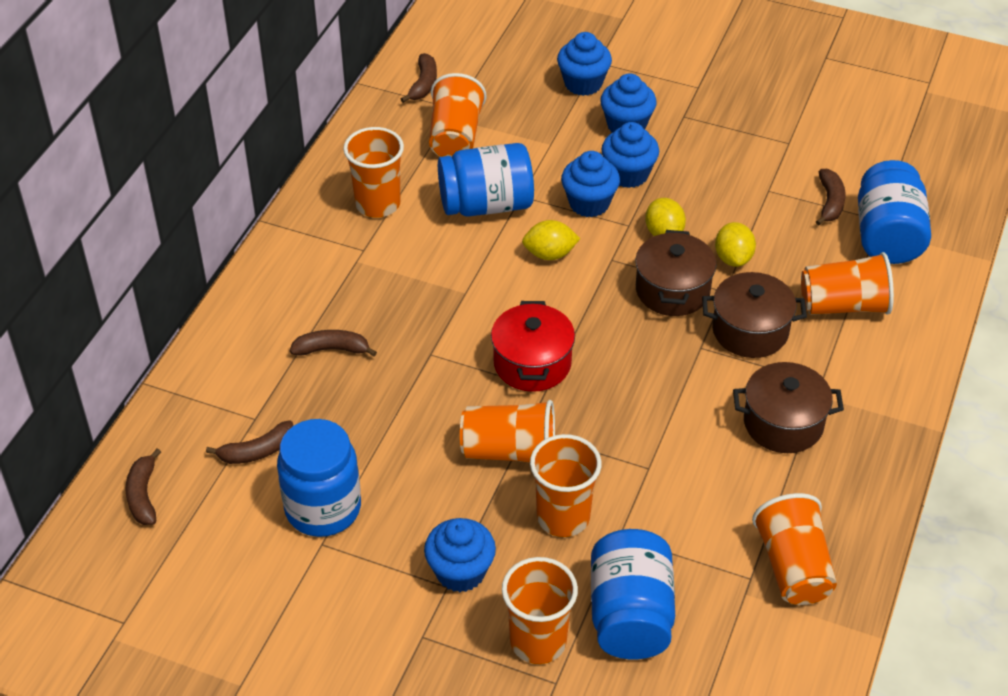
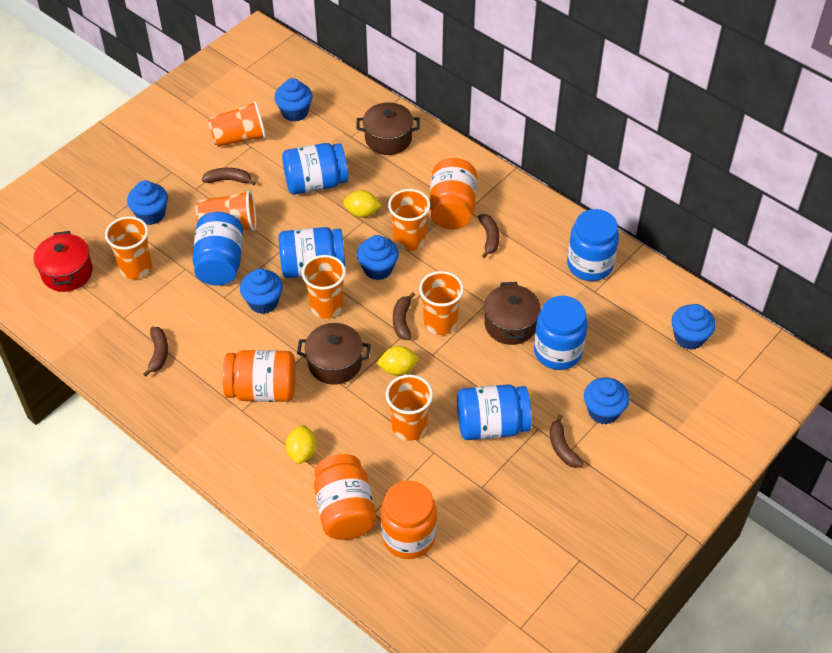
blue cupcake: 5 -> 6
blue jar: 4 -> 6
orange jar: 0 -> 4

